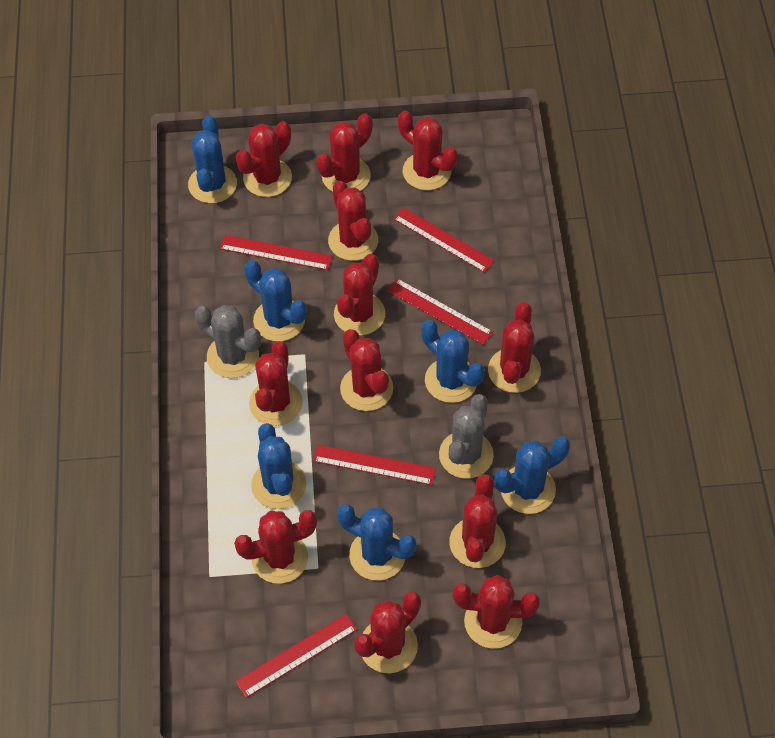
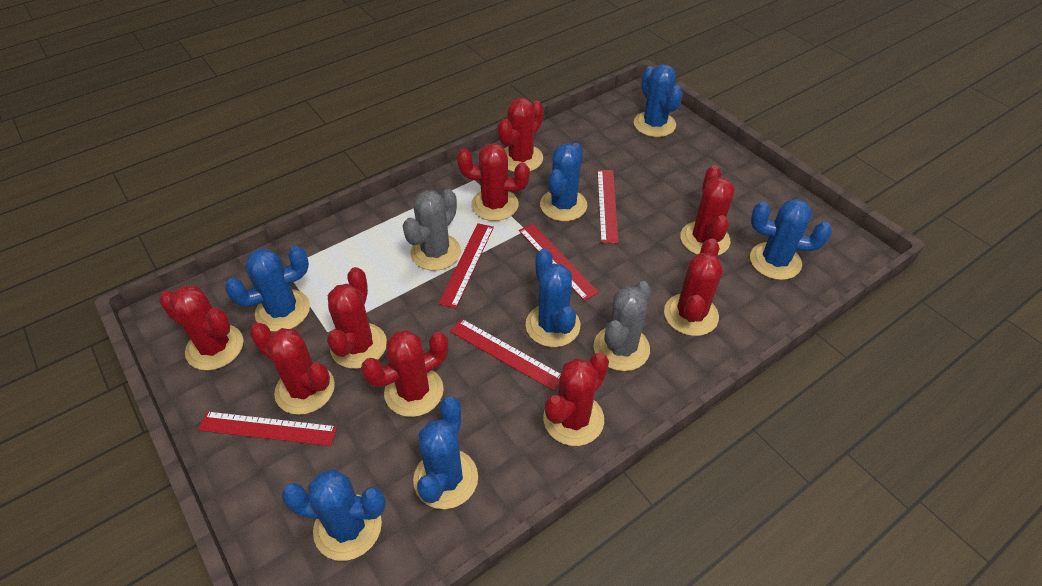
blue cactus: 6 -> 7
red cactus: 12 -> 9

